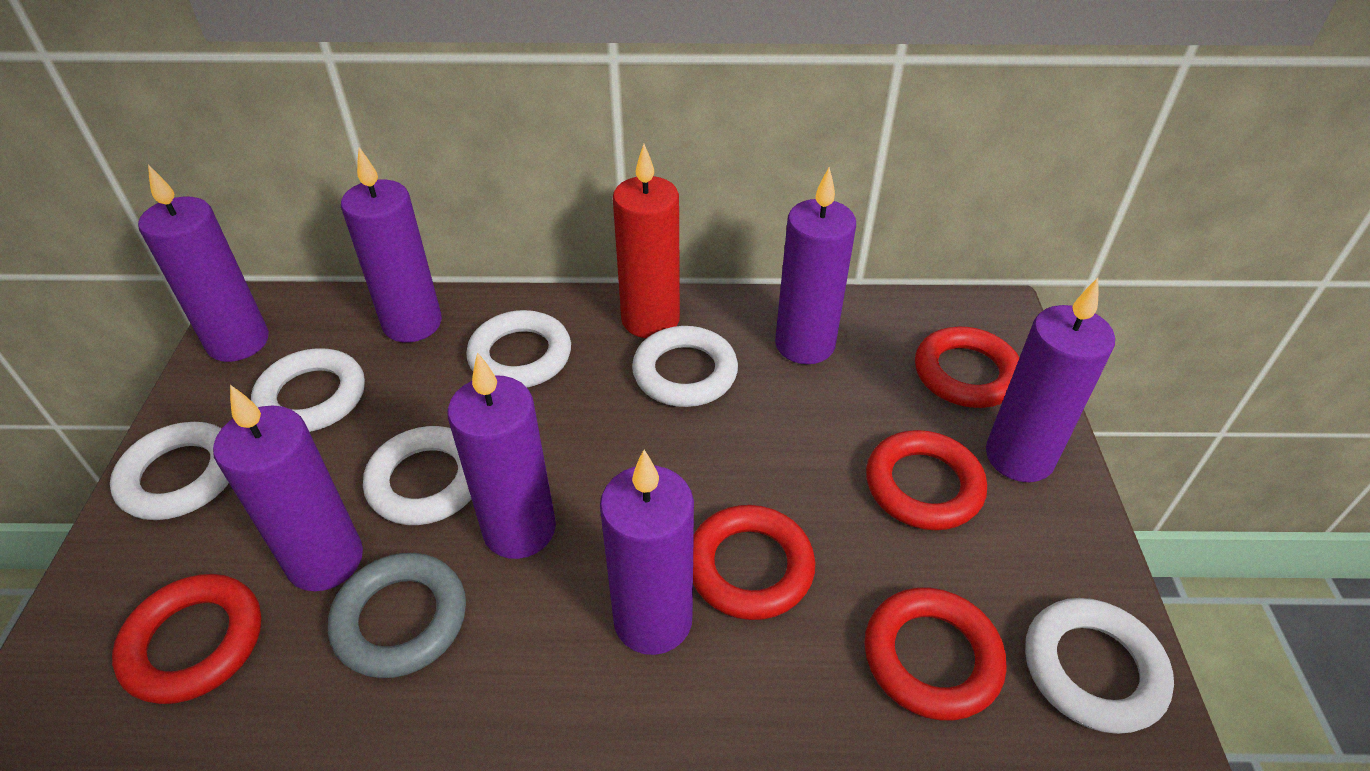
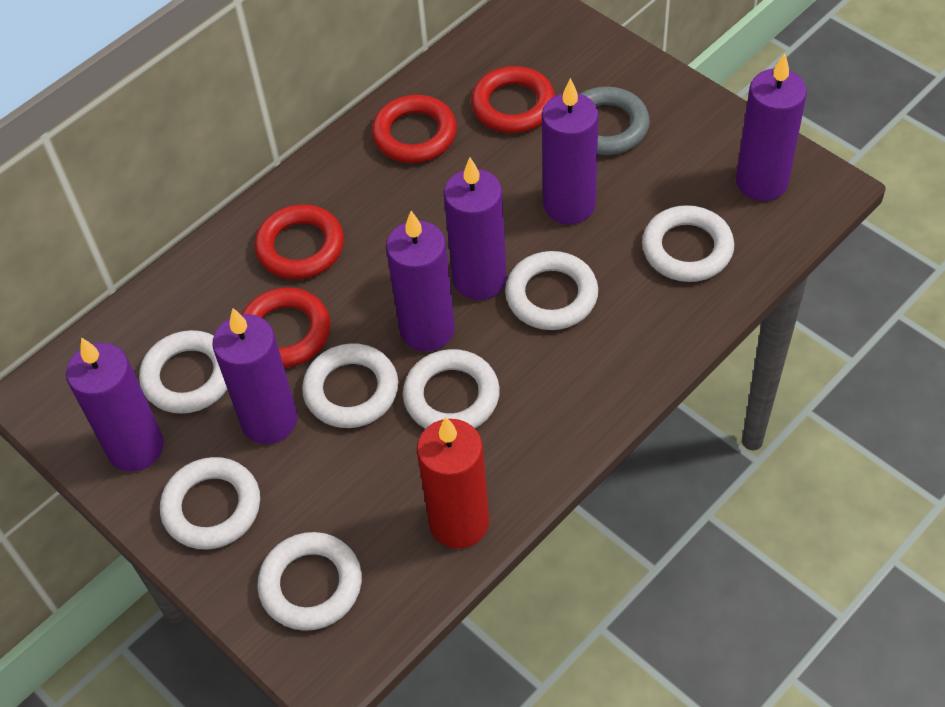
purple candle: 7 -> 6
red ring: 5 -> 4
white ring: 6 -> 7

